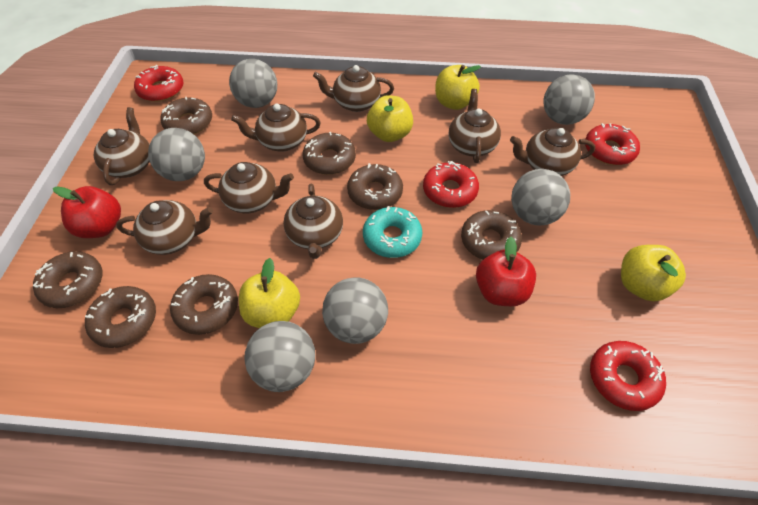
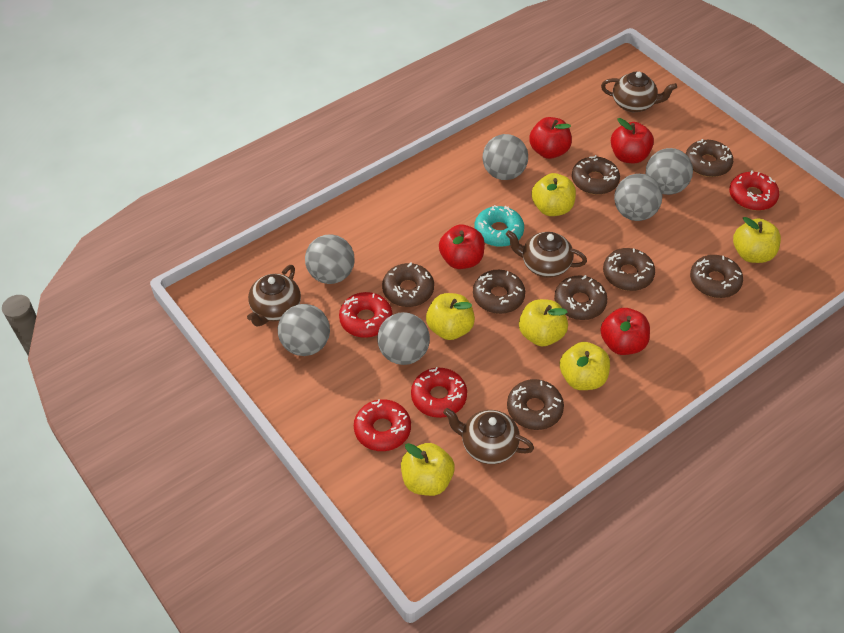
brown donut: 7 -> 8
brown teapot: 8 -> 4
red apple: 2 -> 4
yellow apple: 4 -> 6

